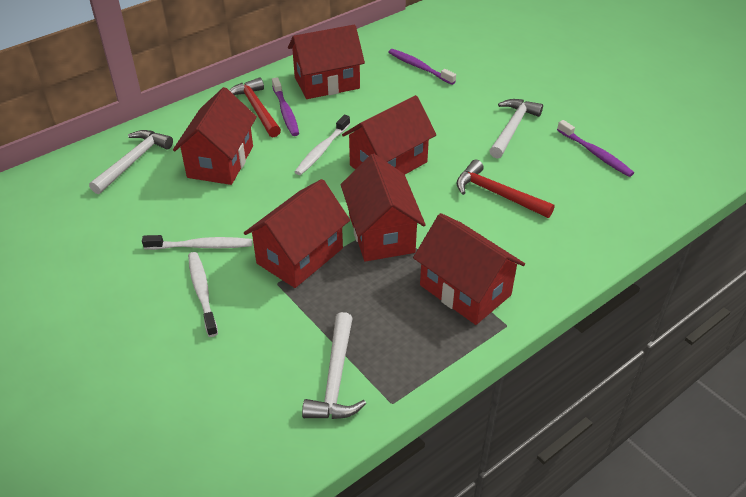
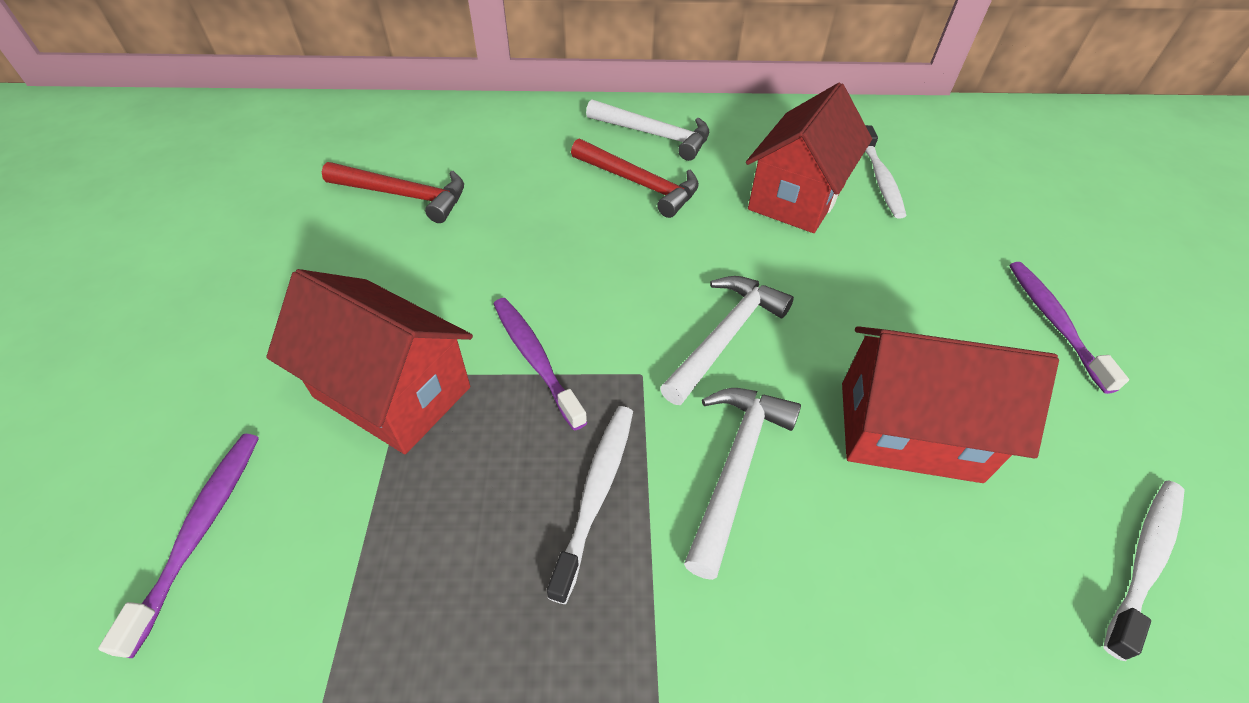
red house: 6 -> 3

